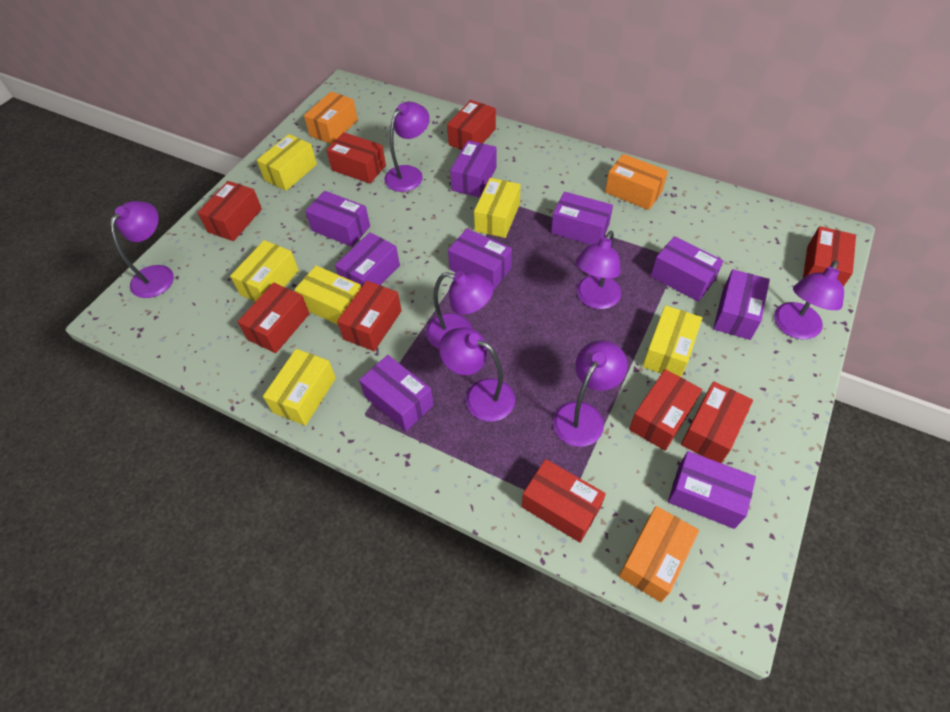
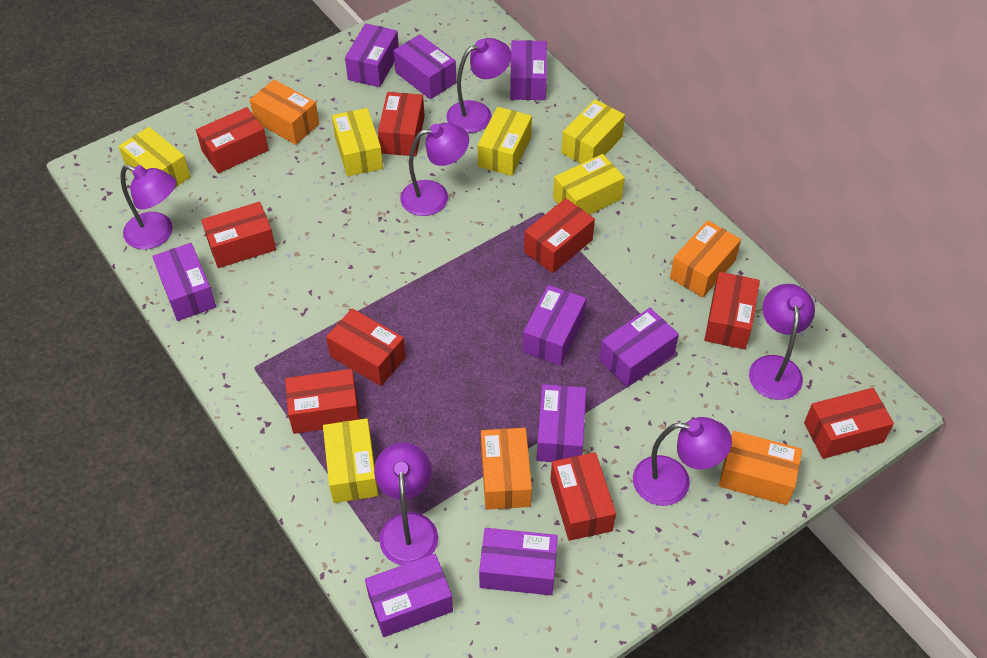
orange box: 3 -> 4
purple lamp: 7 -> 6

